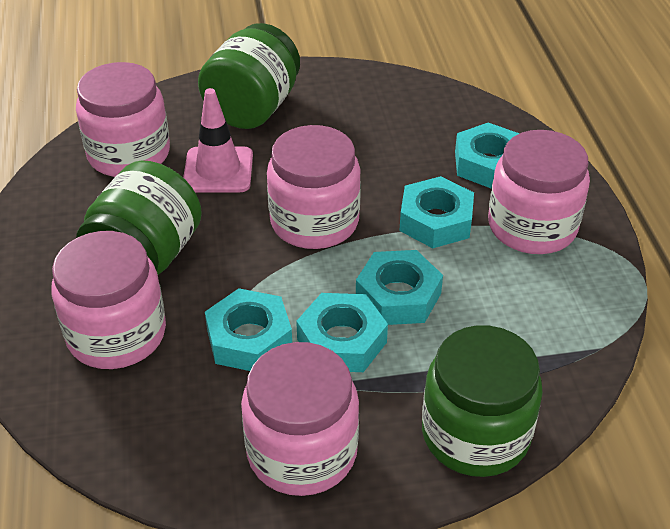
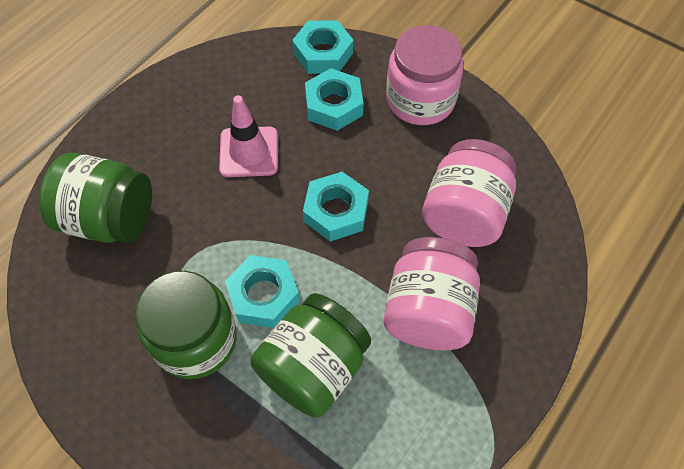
pink jar: 5 -> 3
turquoise nut: 5 -> 4

